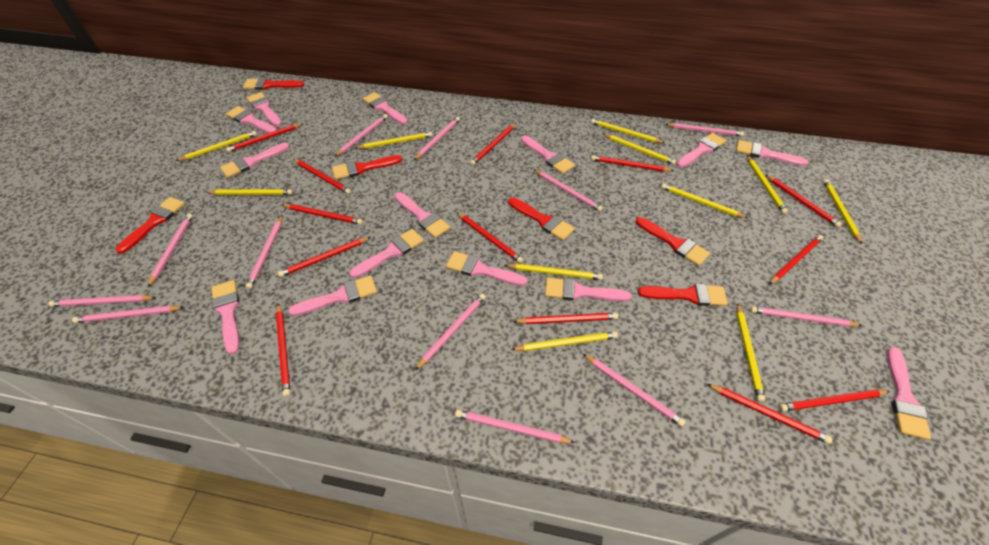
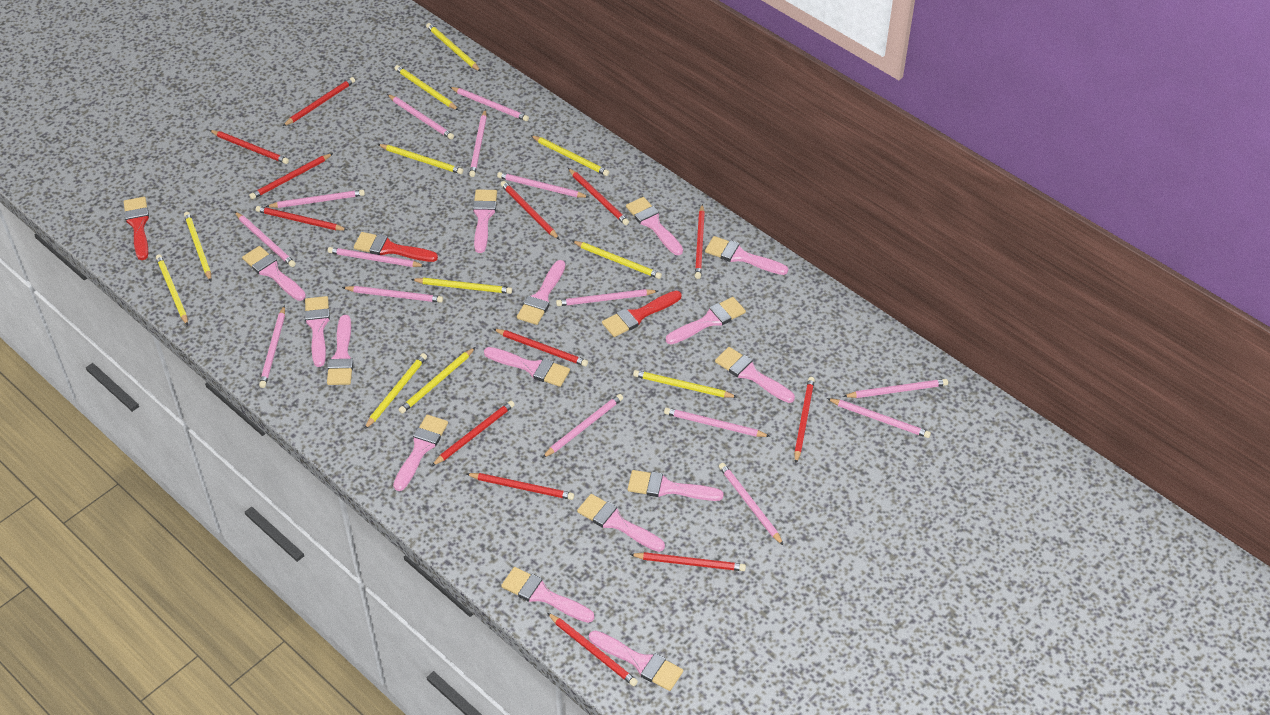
pink brush: 14 -> 15
pink pencil: 12 -> 15
red brush: 6 -> 3

